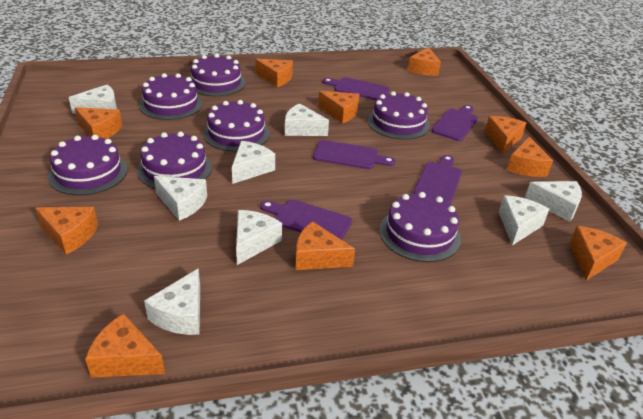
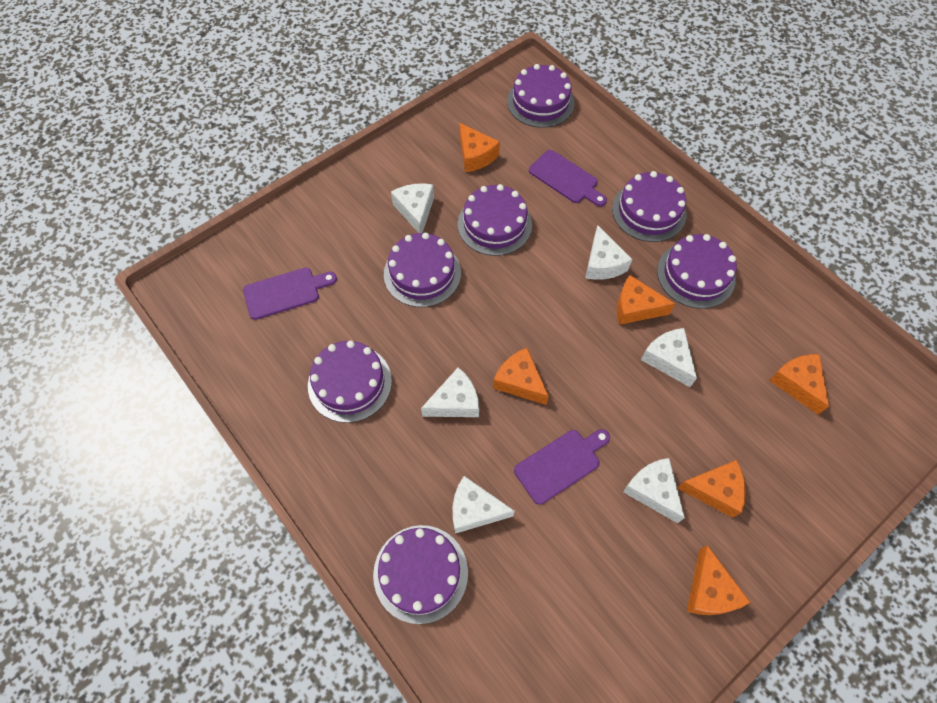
orange cheese: 10 -> 6
purple cutting board: 5 -> 3
white cheese: 8 -> 6

